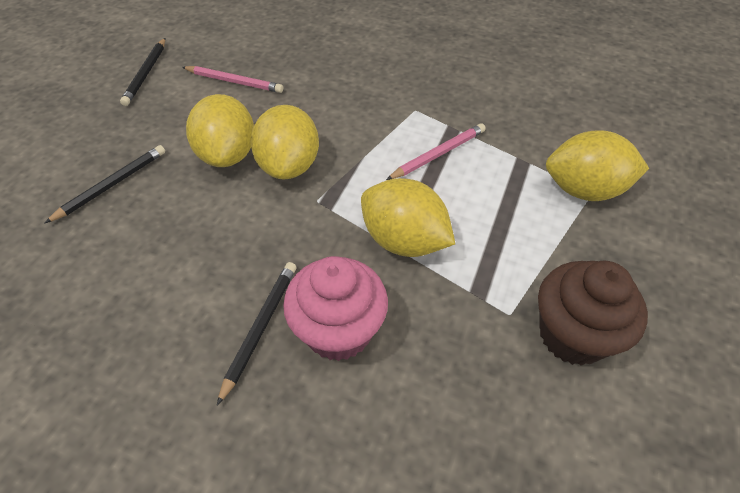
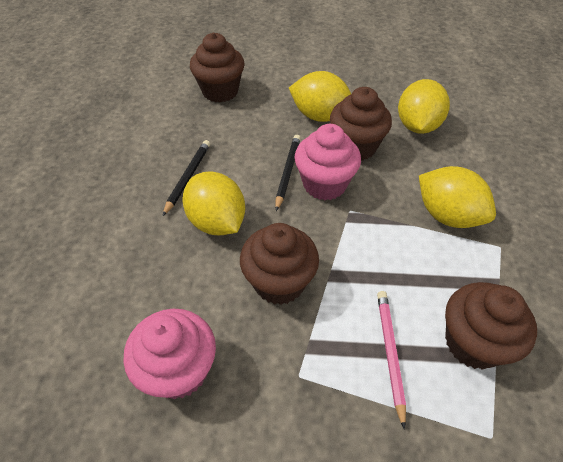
black pencil: 3 -> 2
brown cupcake: 1 -> 4
pink cupcake: 1 -> 2
pink pencil: 2 -> 1

